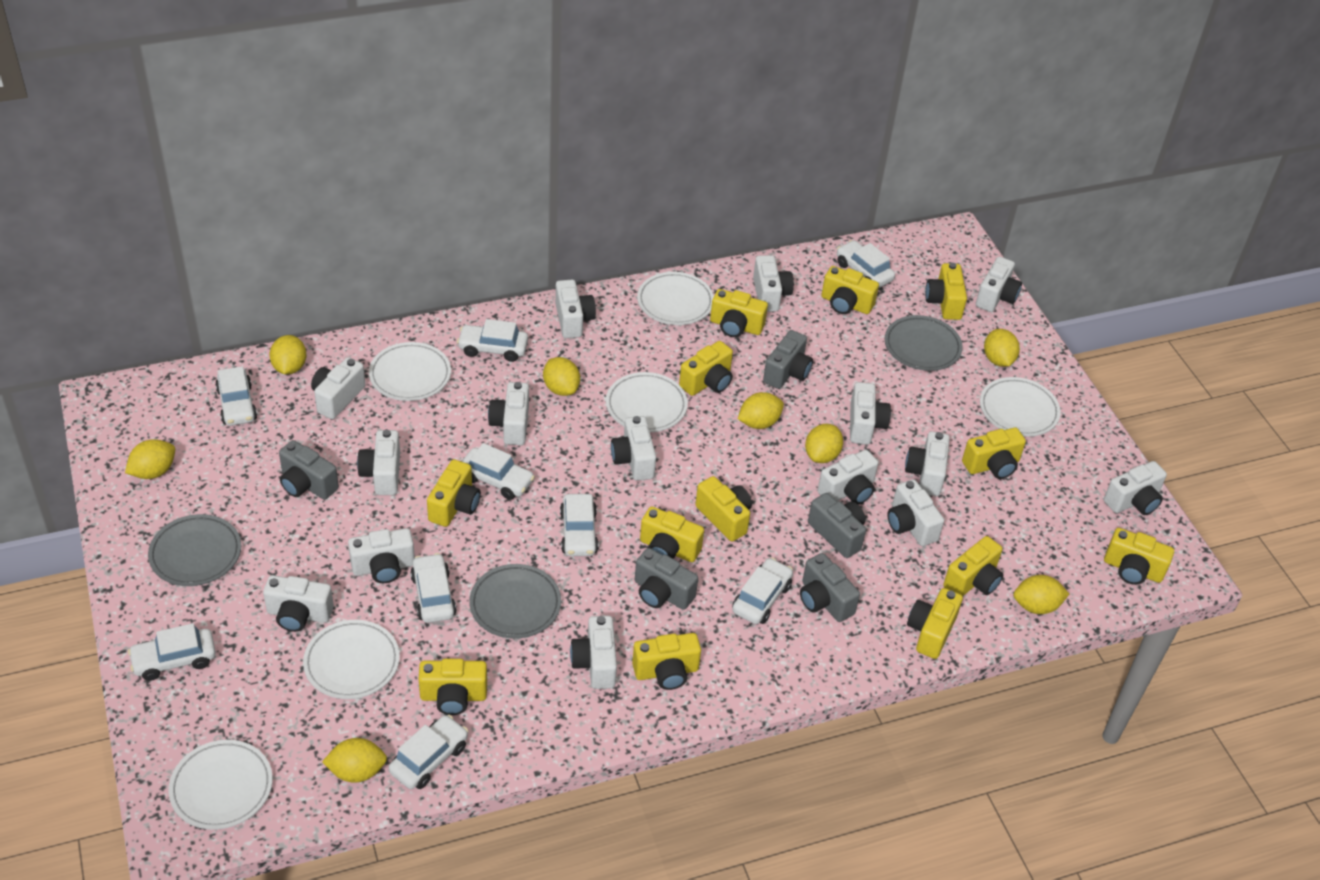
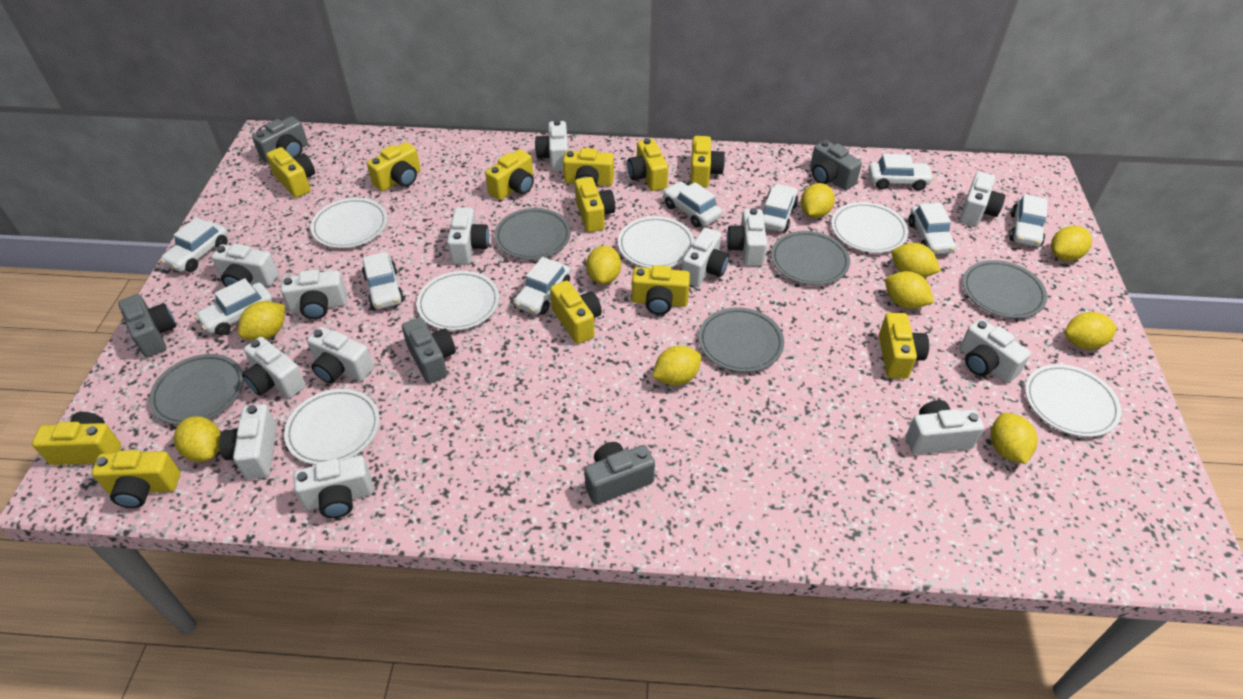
grey plate: 3 -> 5
white camera: 15 -> 13
yellow camera: 13 -> 12
yellow lemon: 8 -> 10

